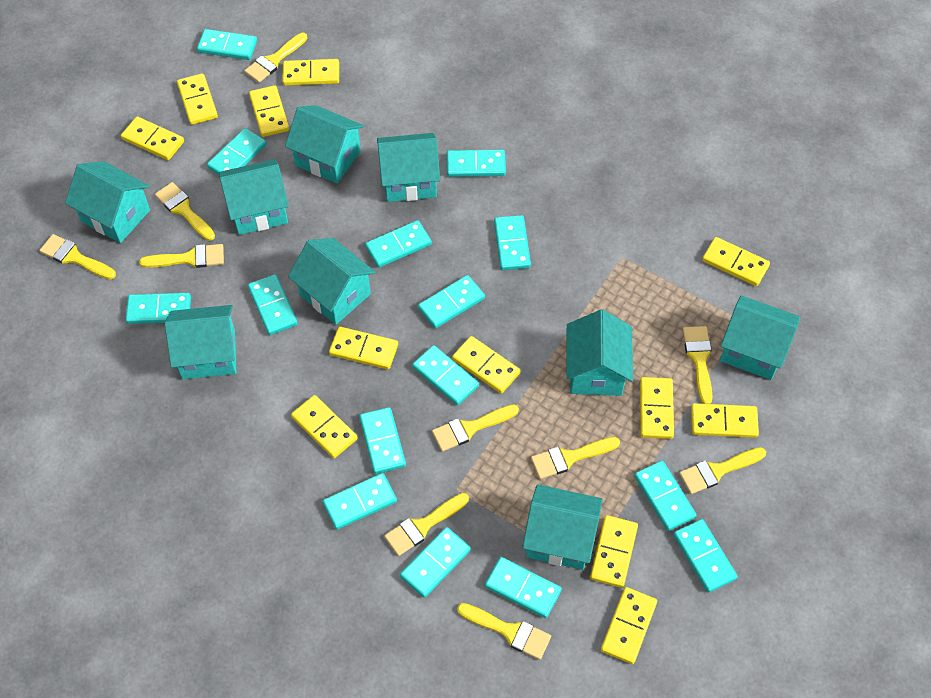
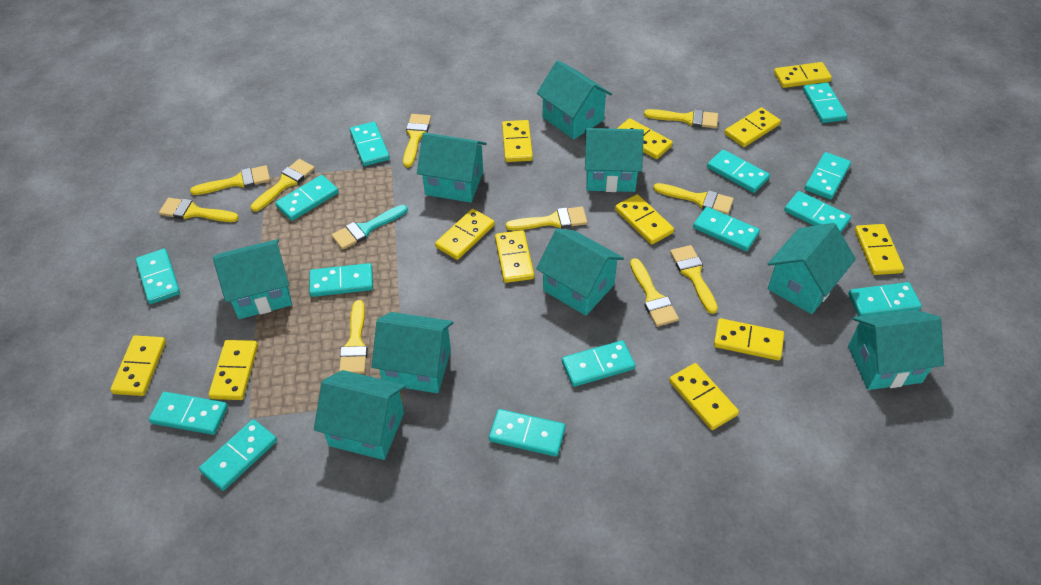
turquoise brush: 0 -> 1
turquoise domino: 15 -> 14

